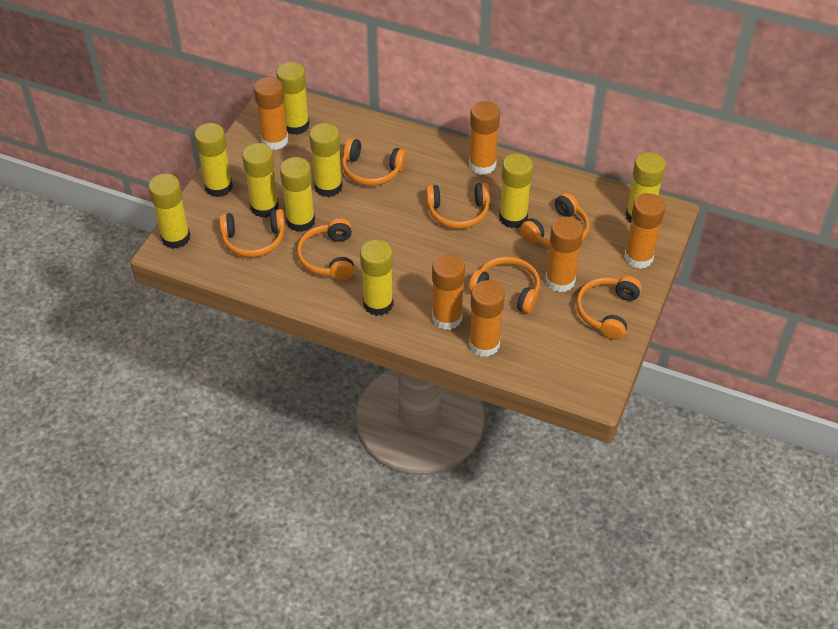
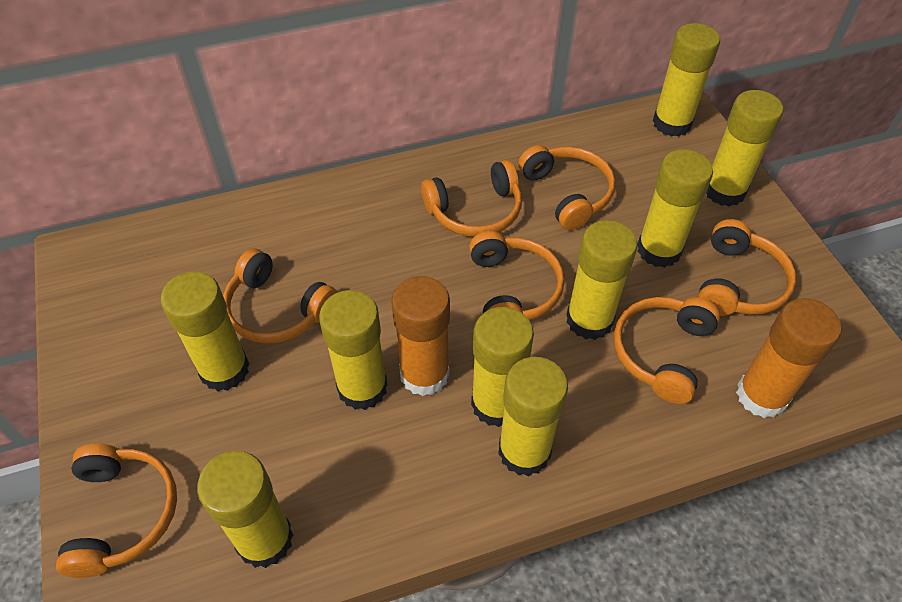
orange glue stick: 6 -> 2

